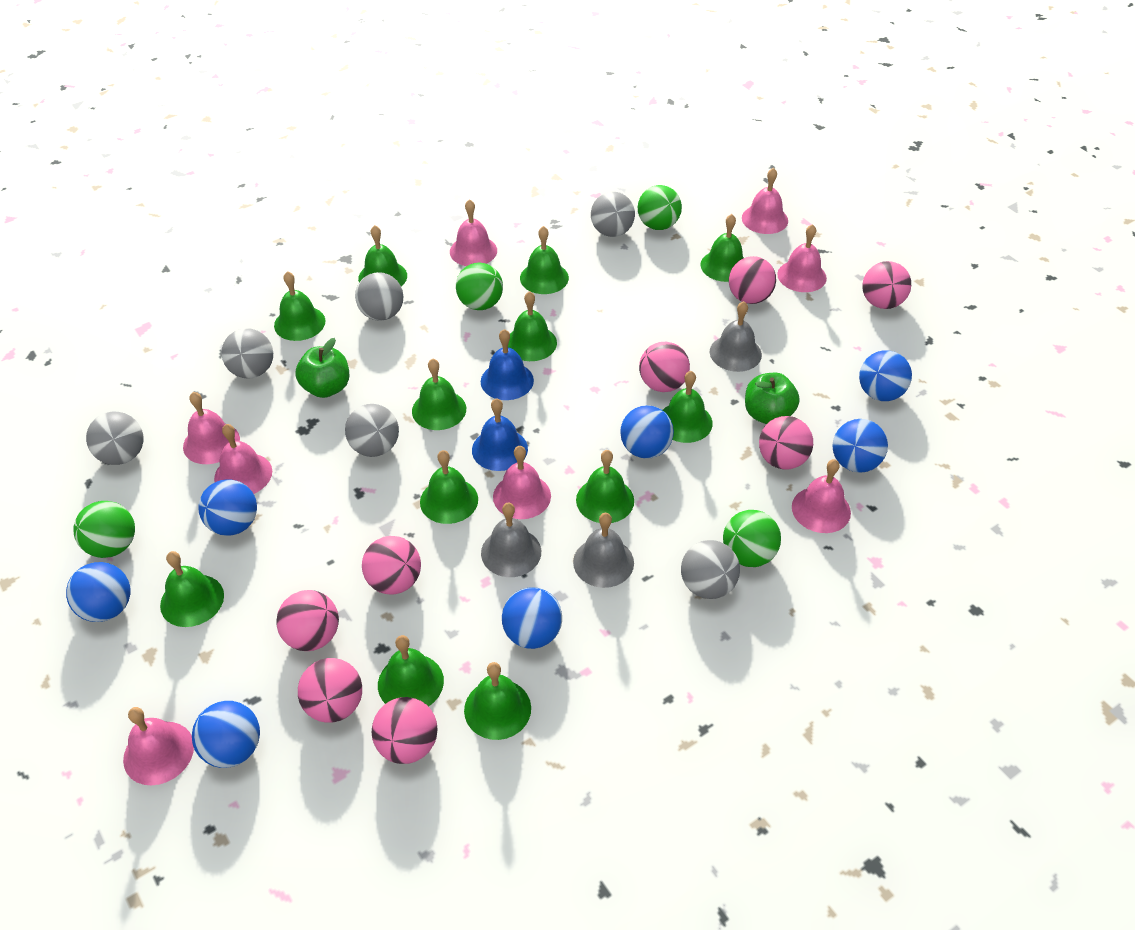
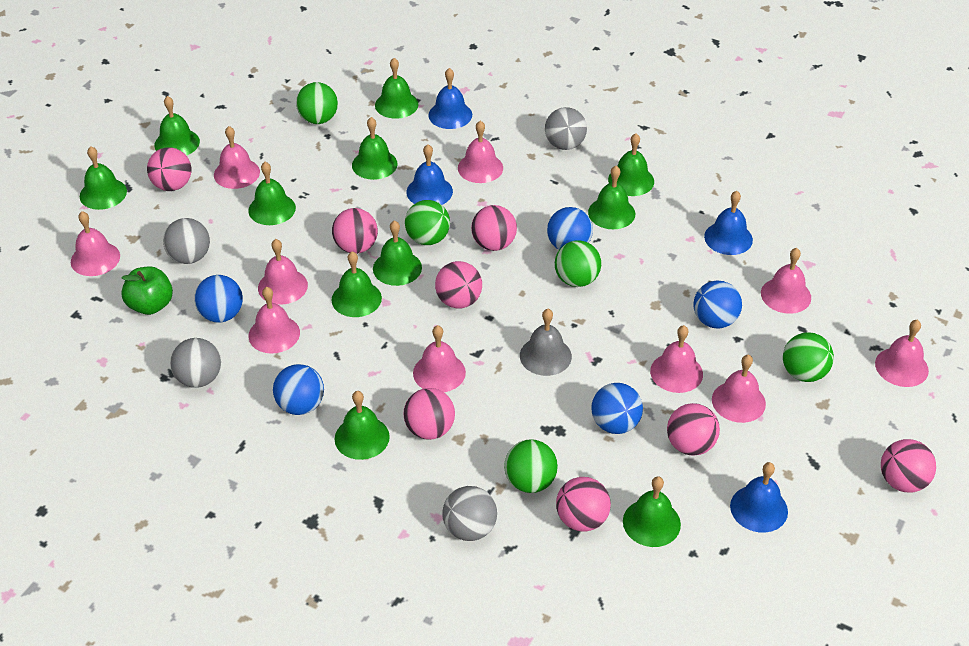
blue ball: 7 -> 5
blue bell: 2 -> 4
green apple: 2 -> 1
green ball: 4 -> 5
green bell: 12 -> 11
grey ball: 6 -> 4
grey bell: 3 -> 1
pink bell: 8 -> 10

